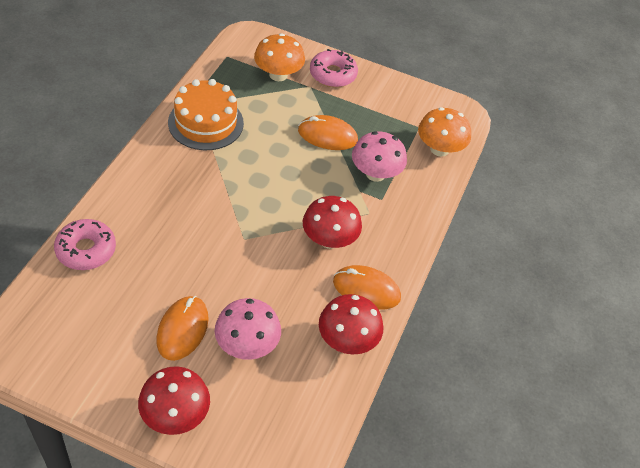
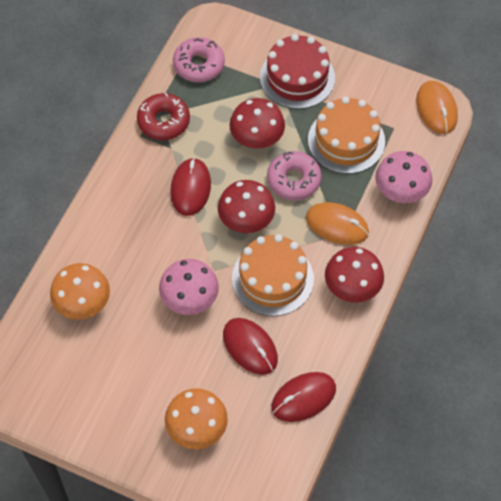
orange cake: 1 -> 2
orange mouse: 3 -> 2
red cake: 0 -> 1
red donut: 0 -> 1
red mouse: 0 -> 3

